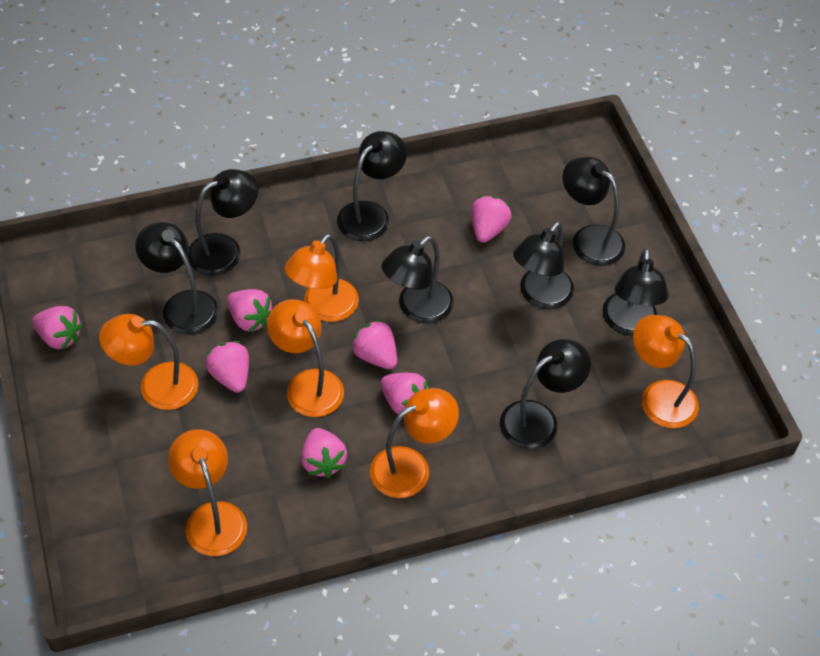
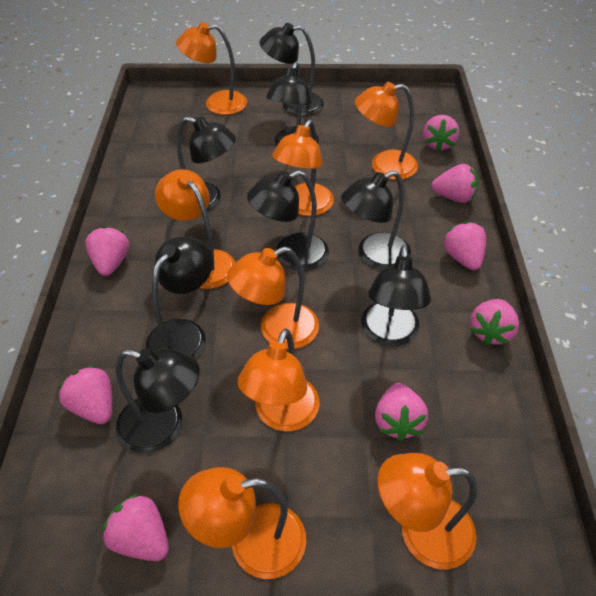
orange lamp: 6 -> 8
pink strawberry: 7 -> 8

